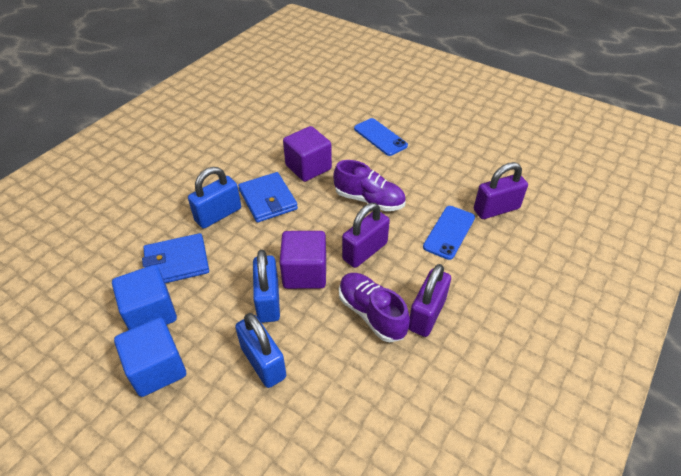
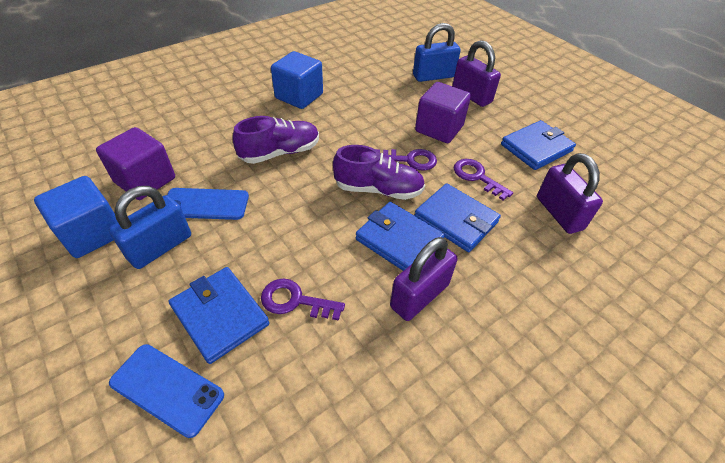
blue padlock: 3 -> 2
blue wallet: 2 -> 4
purple key: 0 -> 3

